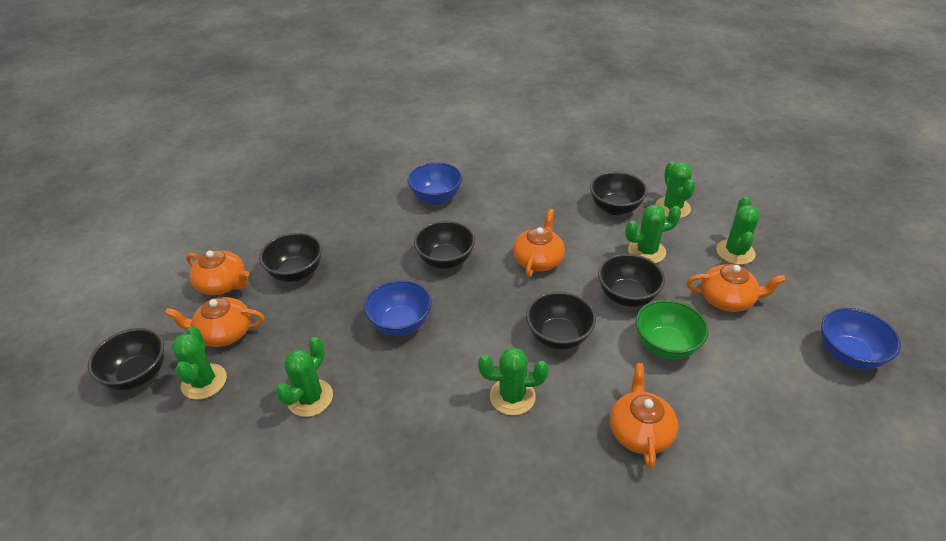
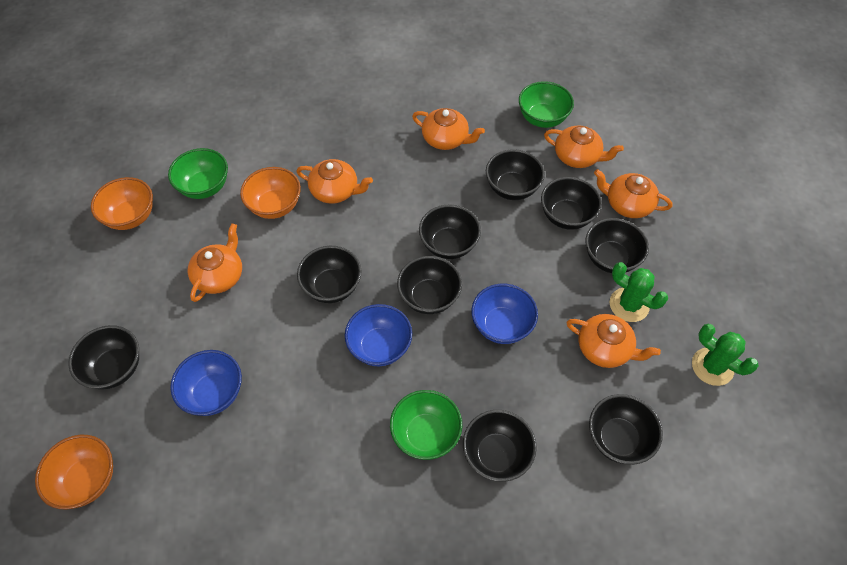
black bowl: 6 -> 9
green bowl: 1 -> 3
green cactus: 6 -> 2
orange bowl: 0 -> 3
orange teapot: 5 -> 6

